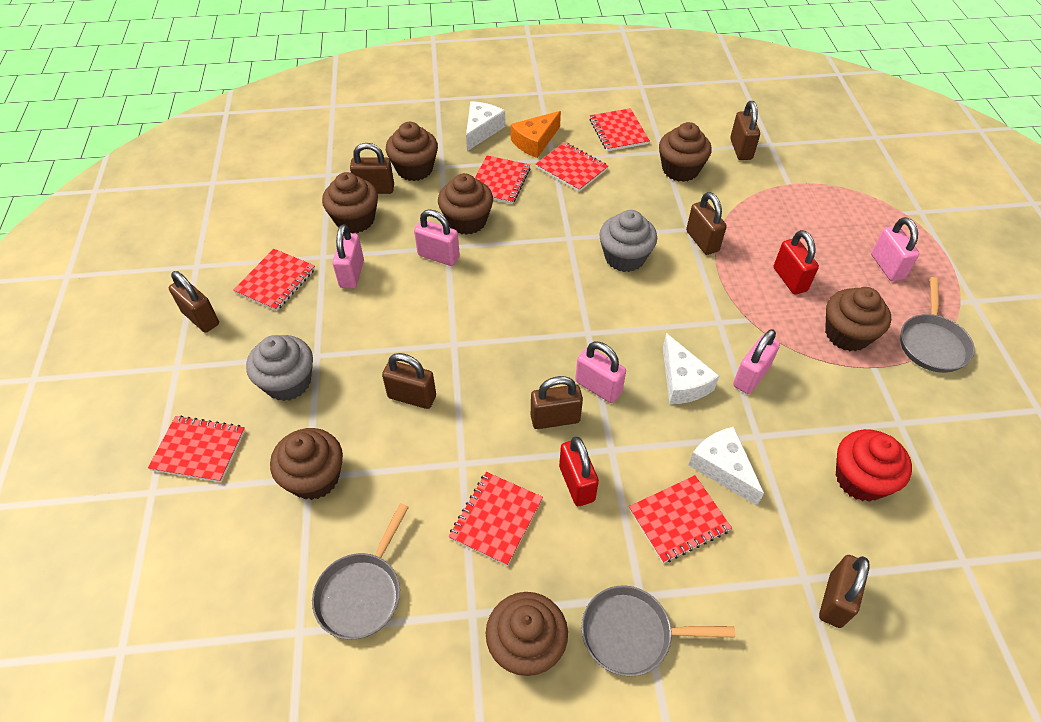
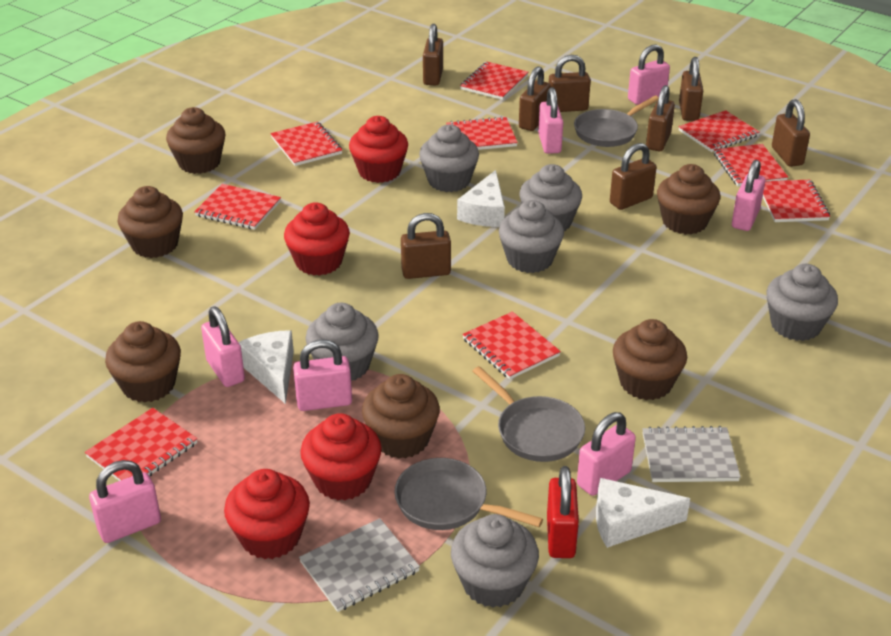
brown cupcake: 7 -> 6
brown padlock: 7 -> 8
grey cupcake: 2 -> 6
grey notebook: 0 -> 2
orange cheese: 1 -> 0
pink padlock: 5 -> 7
red cupcake: 1 -> 4
red notebook: 7 -> 9
red padlock: 2 -> 1

